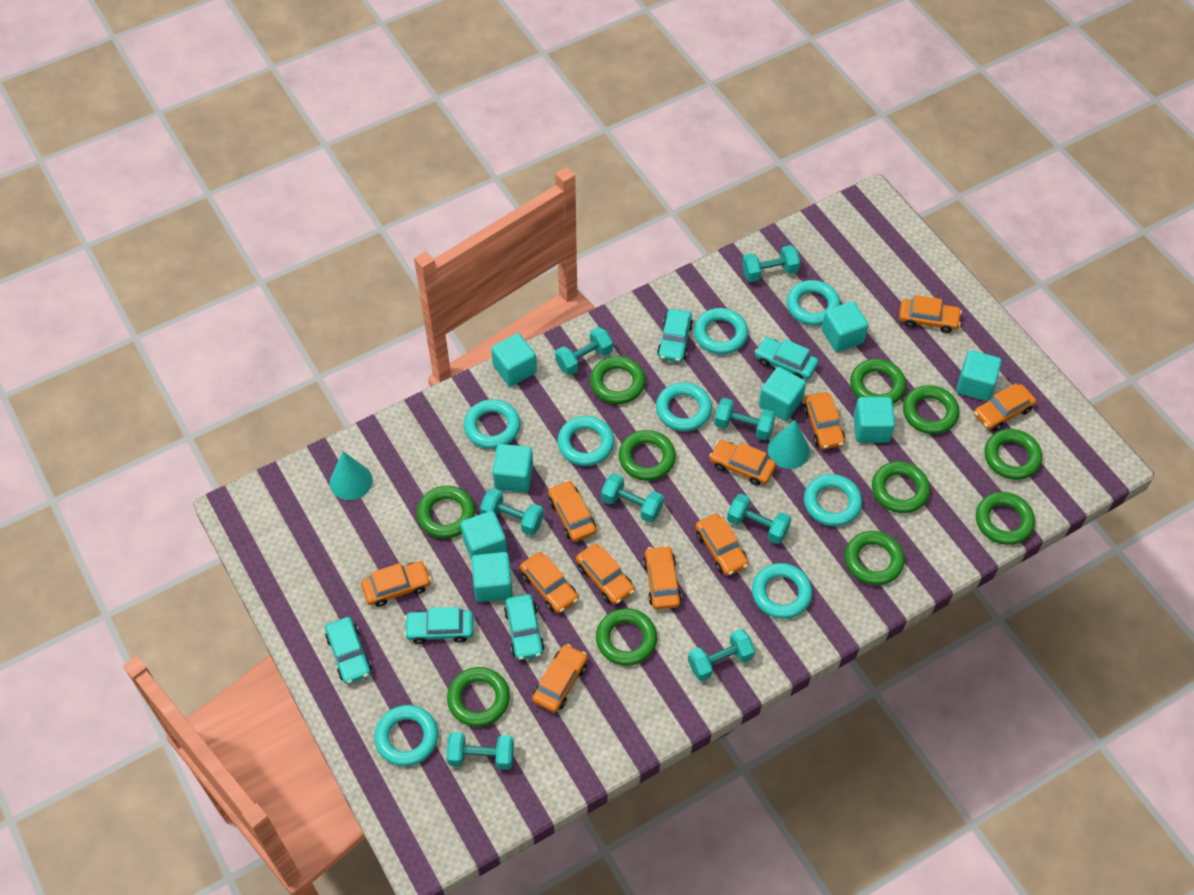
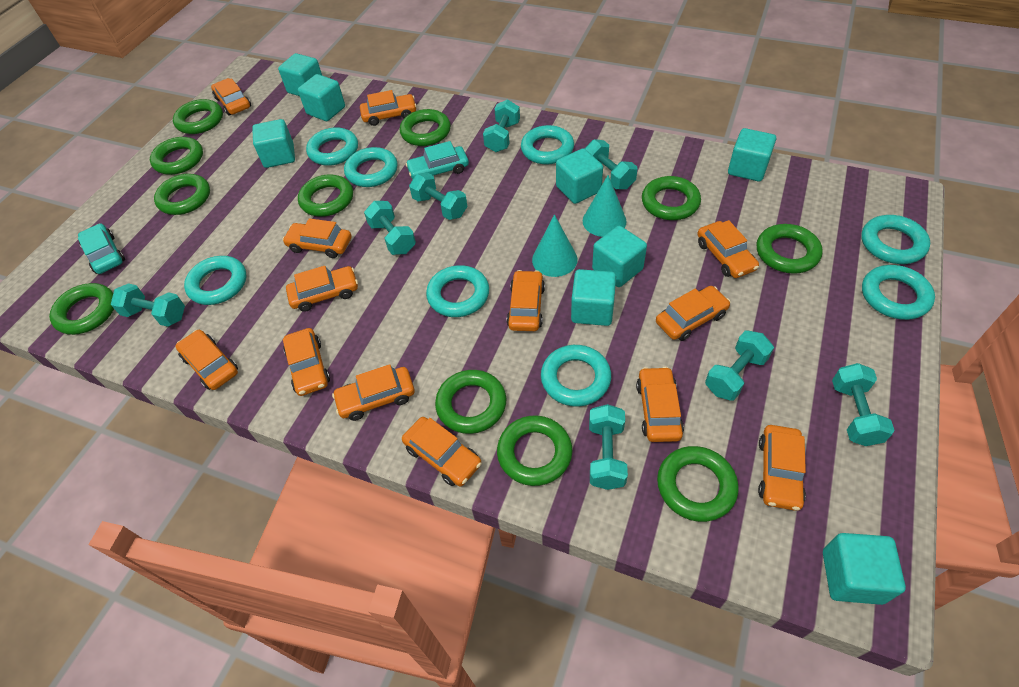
orange car: 11 -> 13
turquoise car: 5 -> 2

